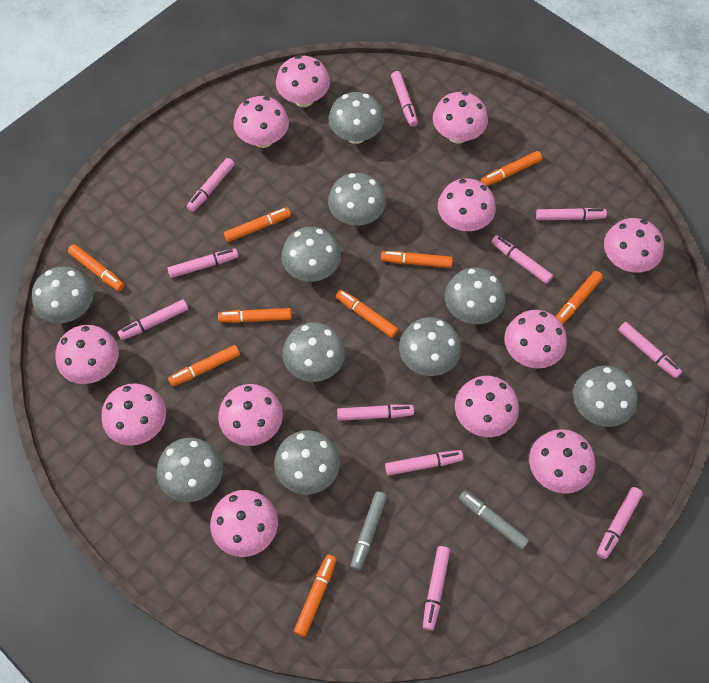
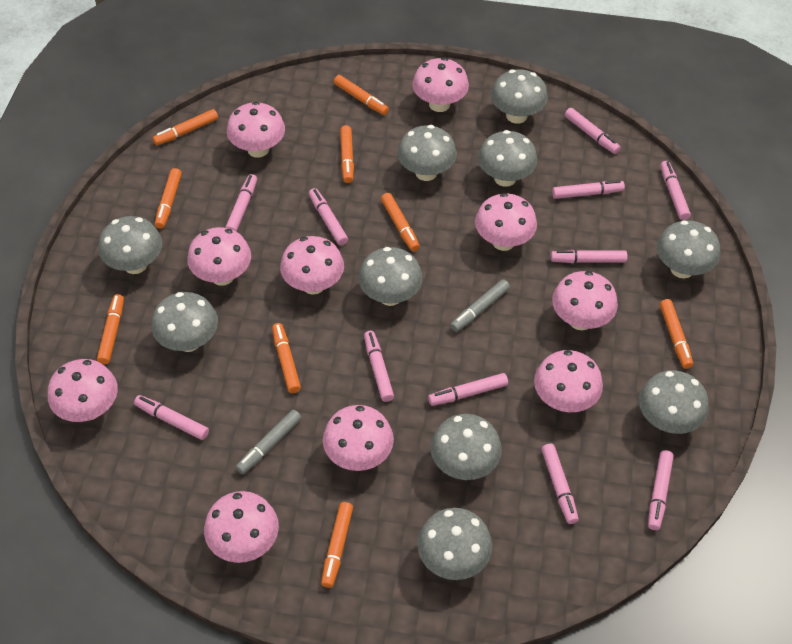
pink mushroom: 12 -> 10

